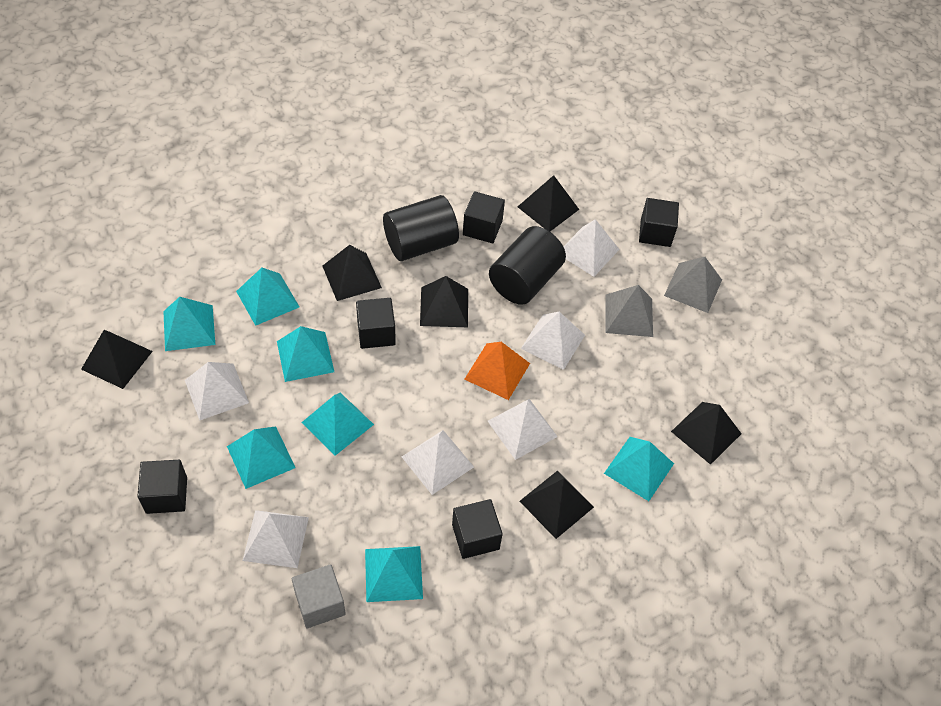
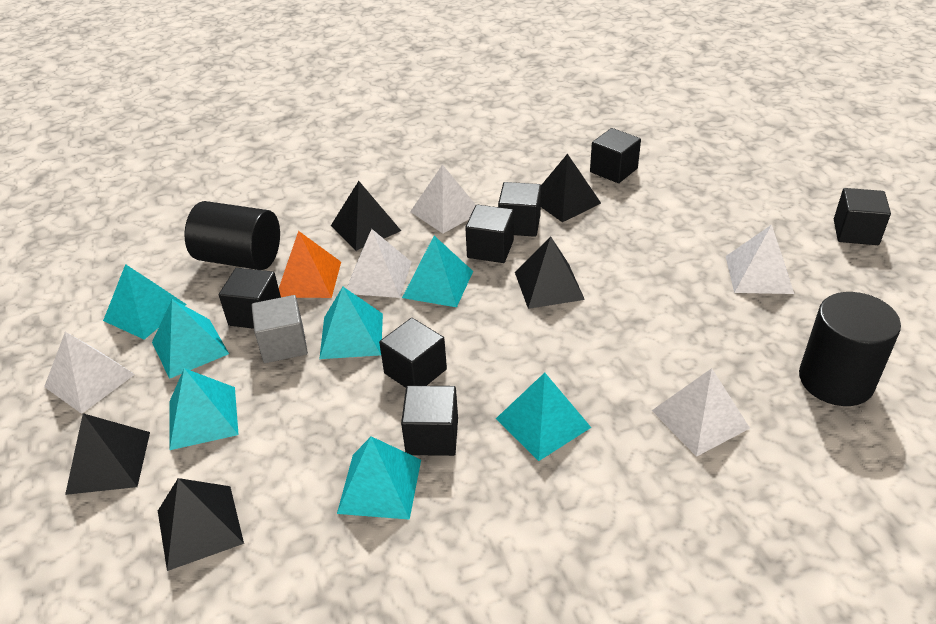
black cube: 5 -> 7
black pyramid: 6 -> 5
grey pyramid: 2 -> 0
white pyramid: 6 -> 5

